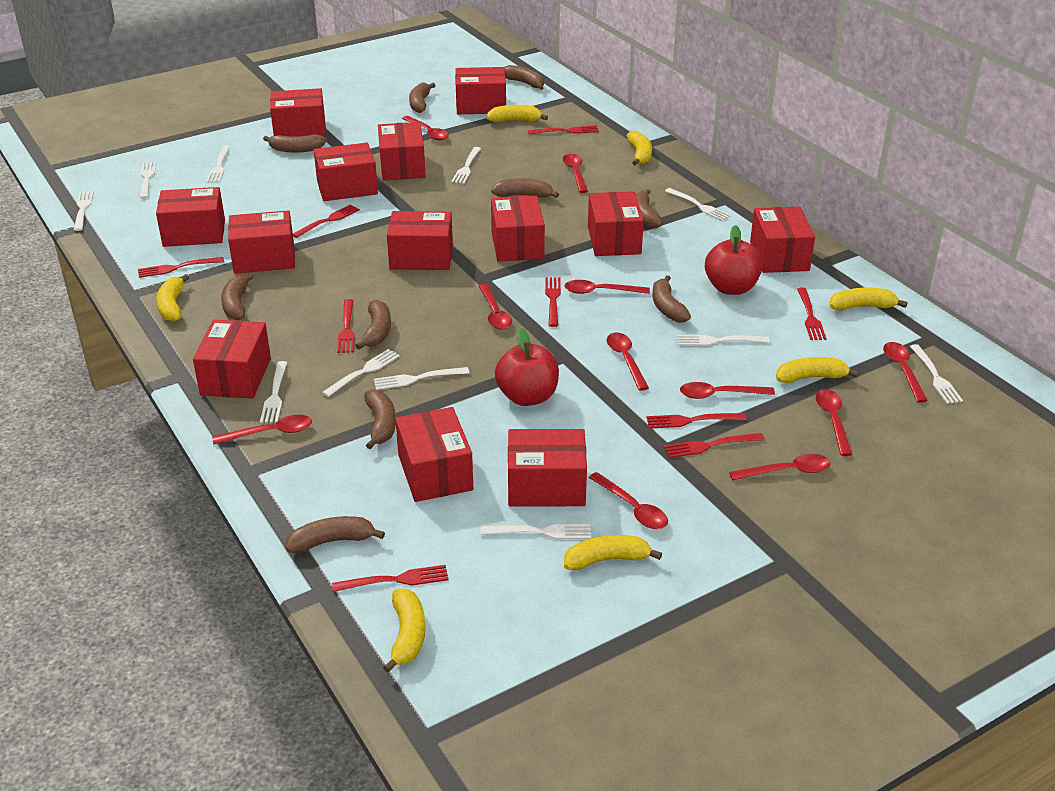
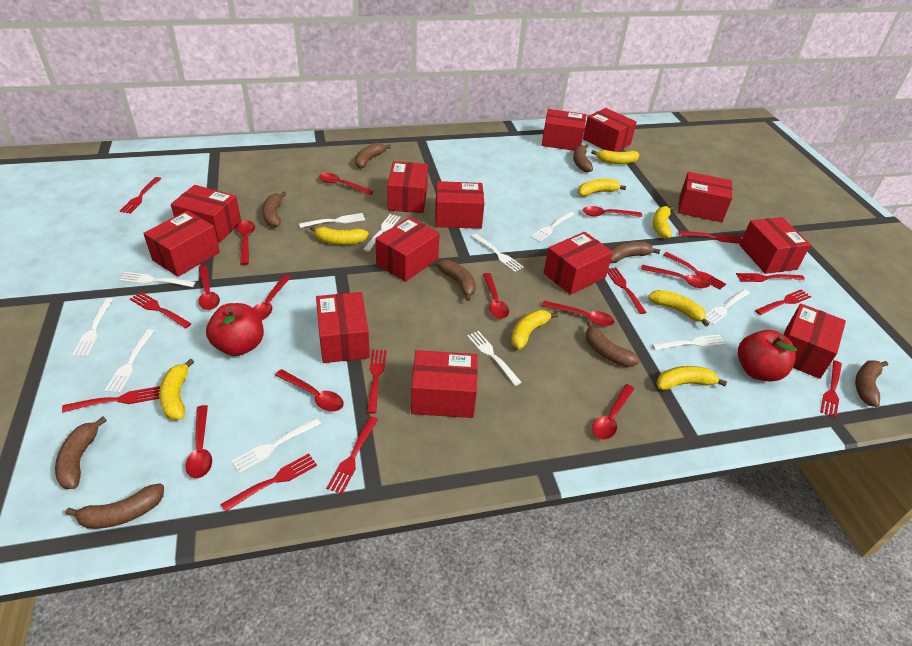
brown banana: 10 -> 9
red fork: 9 -> 12
yellow banana: 7 -> 8

